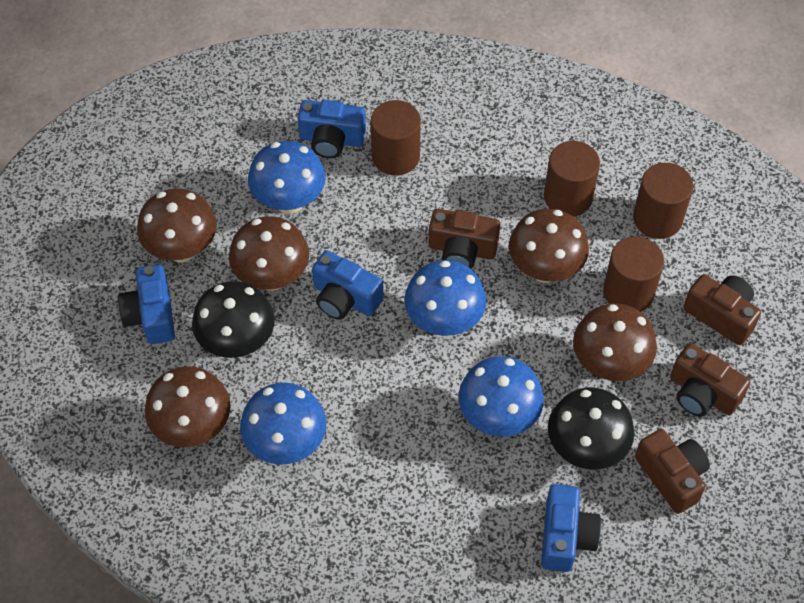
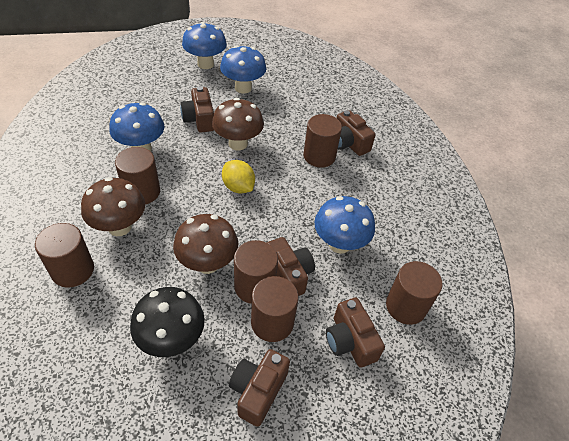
black mushroom: 2 -> 1
blue camera: 4 -> 0
brown camera: 4 -> 5
brown cylinder: 4 -> 6
brown mushroom: 5 -> 3
yellow lemon: 0 -> 1

